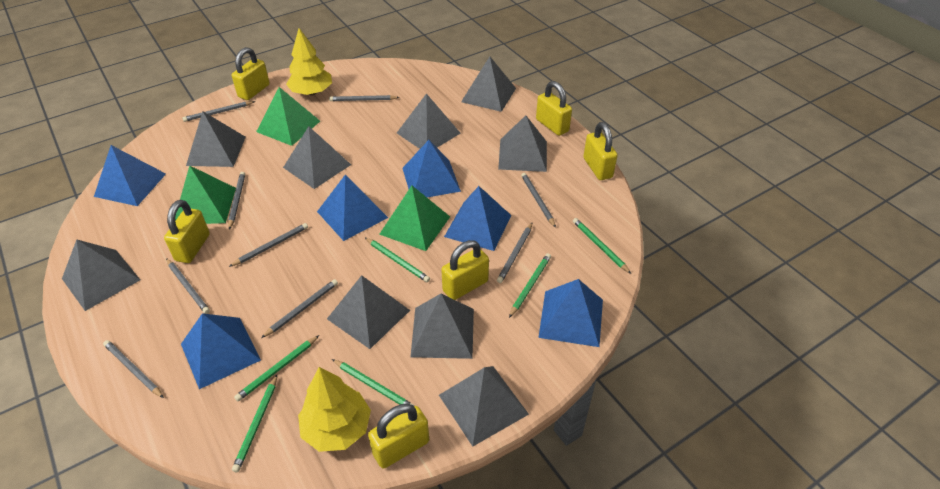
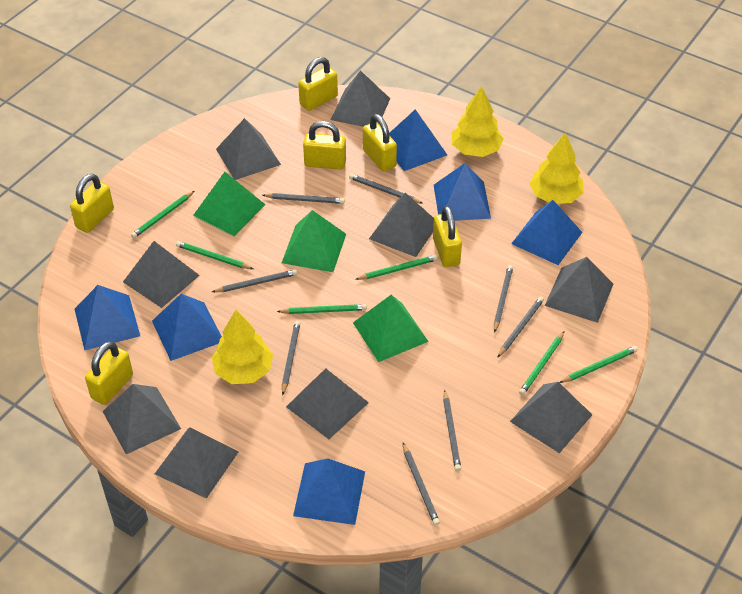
grey pencil: 9 -> 8
yellow tree: 2 -> 3

